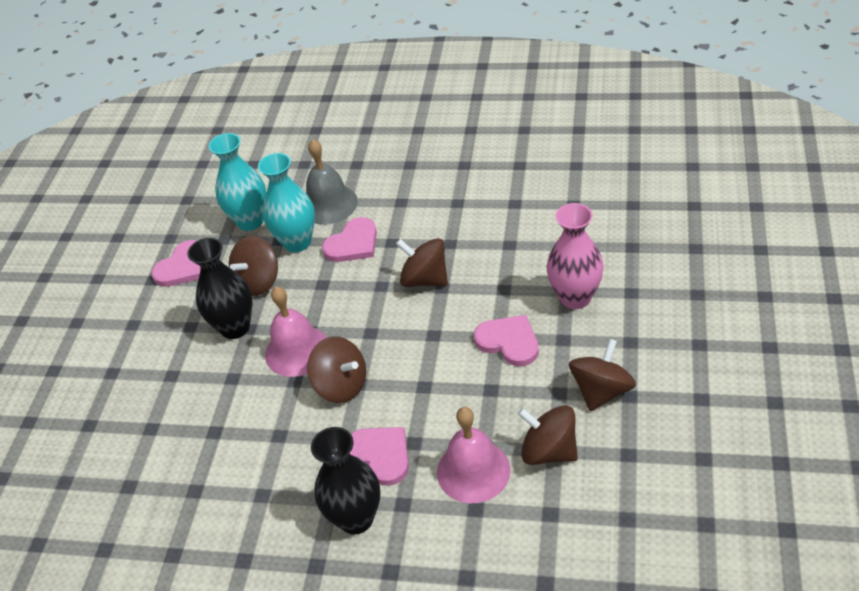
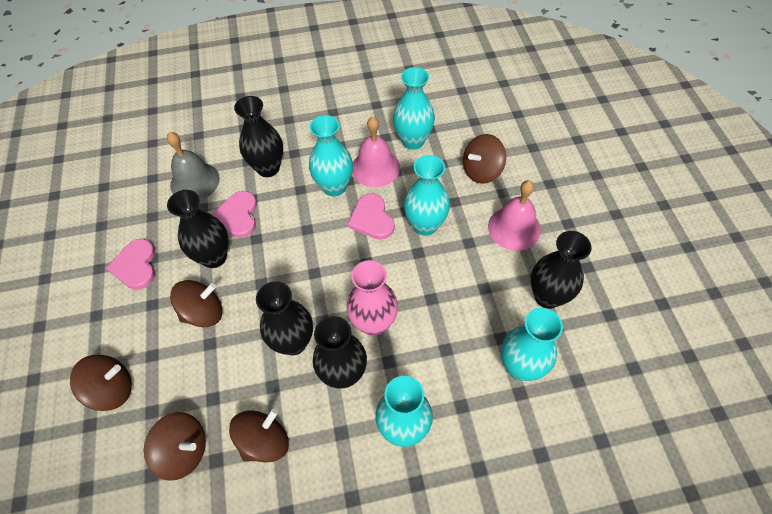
black vase: 2 -> 5
pink heart: 4 -> 3
turquoise vase: 2 -> 5

